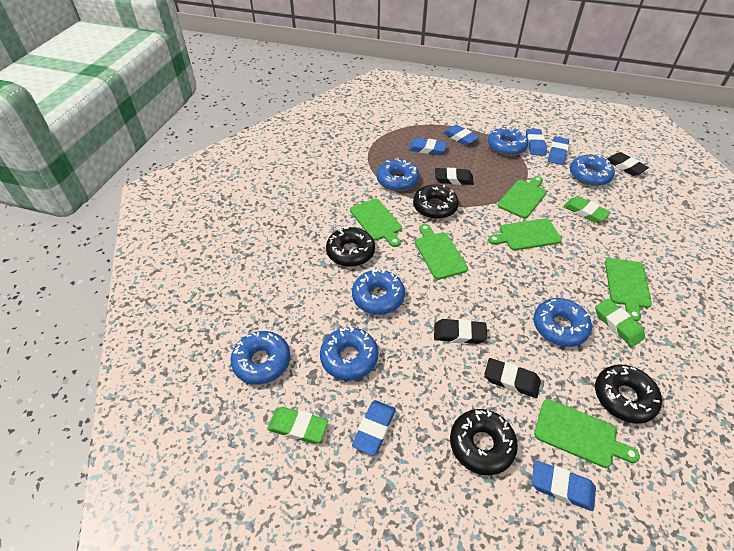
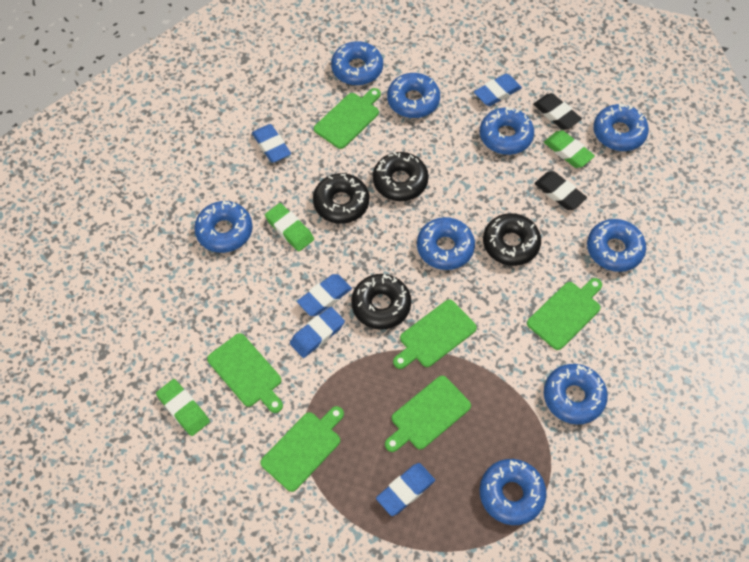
black eraser: 4 -> 2
blue donut: 7 -> 9
blue eraser: 6 -> 5

